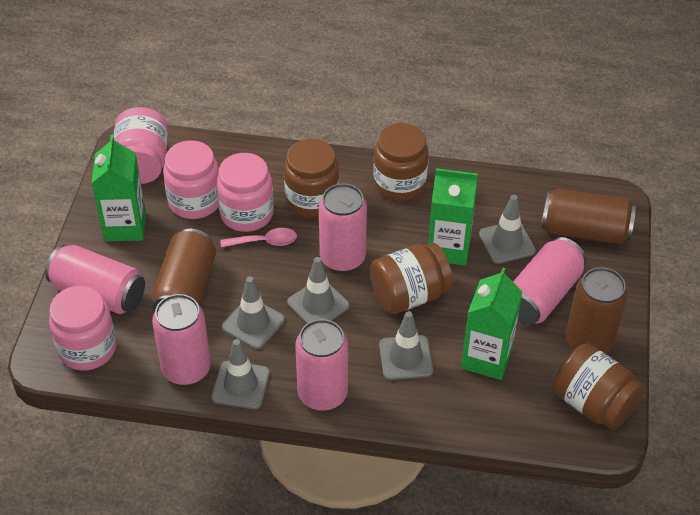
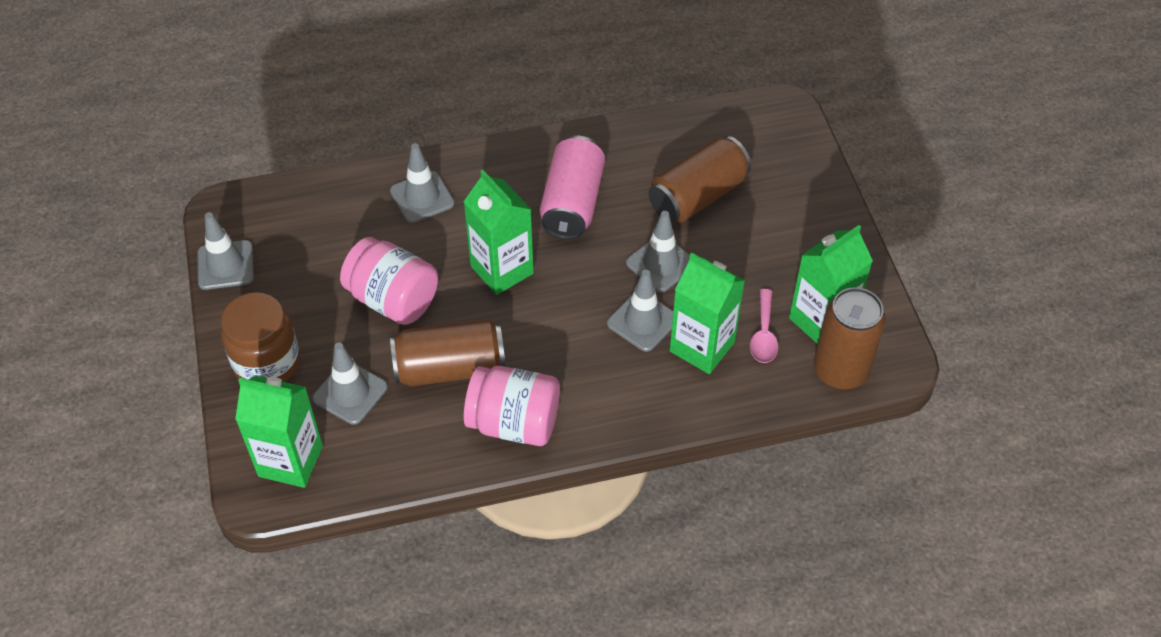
brown jar: 4 -> 1
green carton: 3 -> 4
pink can: 5 -> 1
pink jar: 4 -> 2

